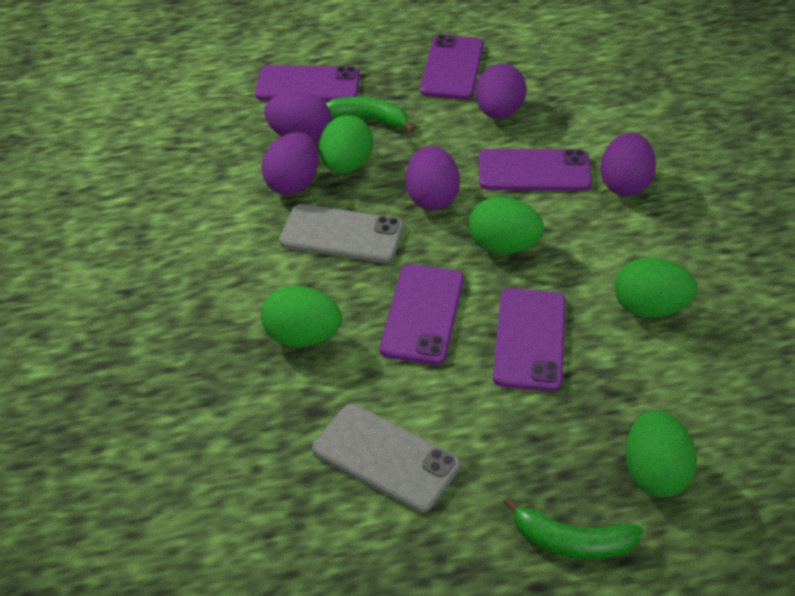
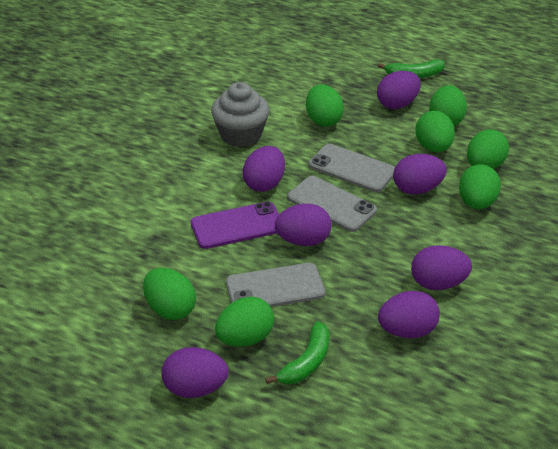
green egg: 5 -> 7
grey cupcake: 0 -> 1
grey phone: 2 -> 3
purple egg: 5 -> 7
purple phone: 5 -> 1

